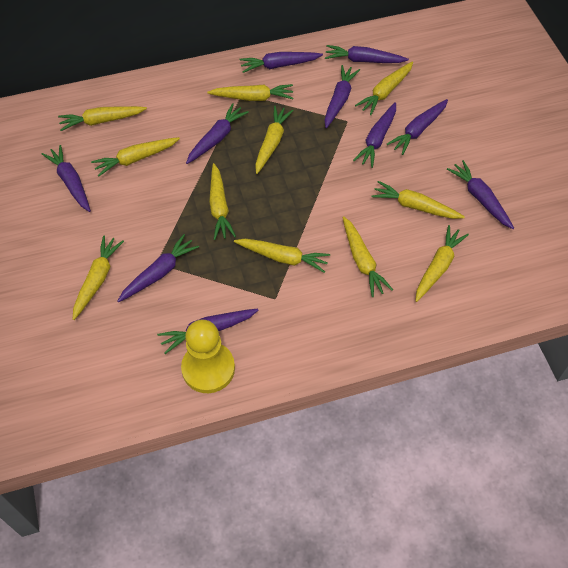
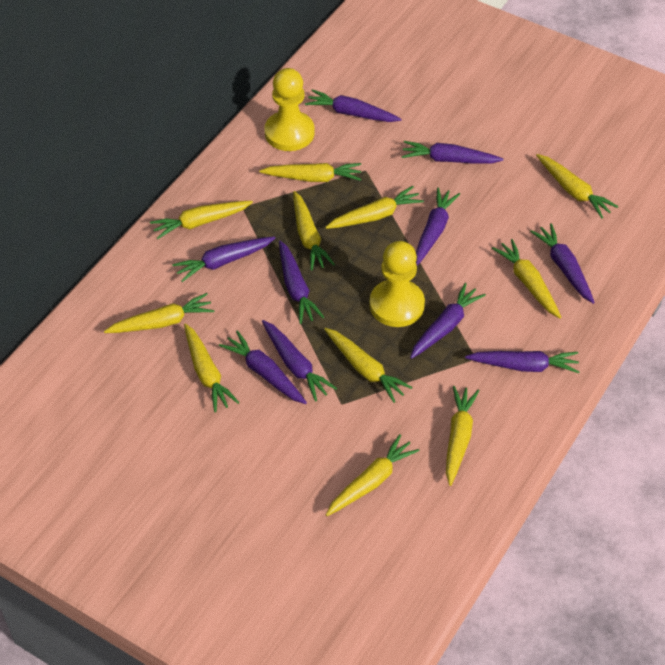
yellow pawn: 1 -> 2

